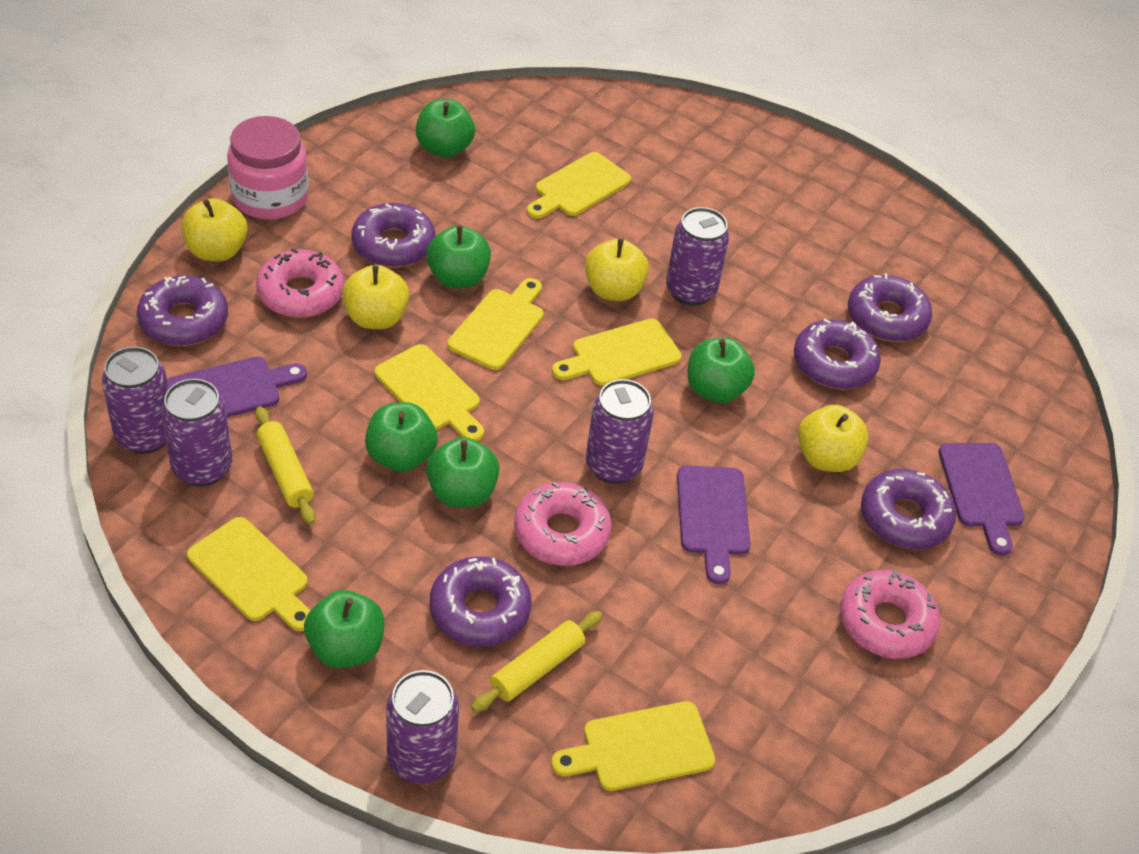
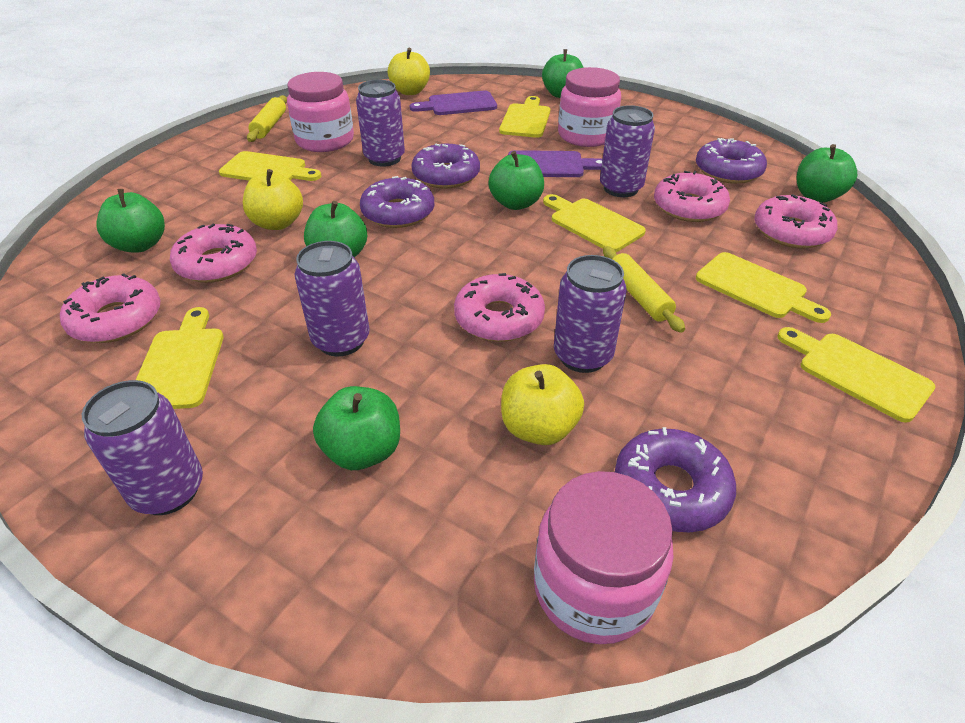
pink donut: 3 -> 5
pink jar: 1 -> 3
purple cutting board: 3 -> 2
purple donut: 6 -> 4
yellow apple: 4 -> 3

